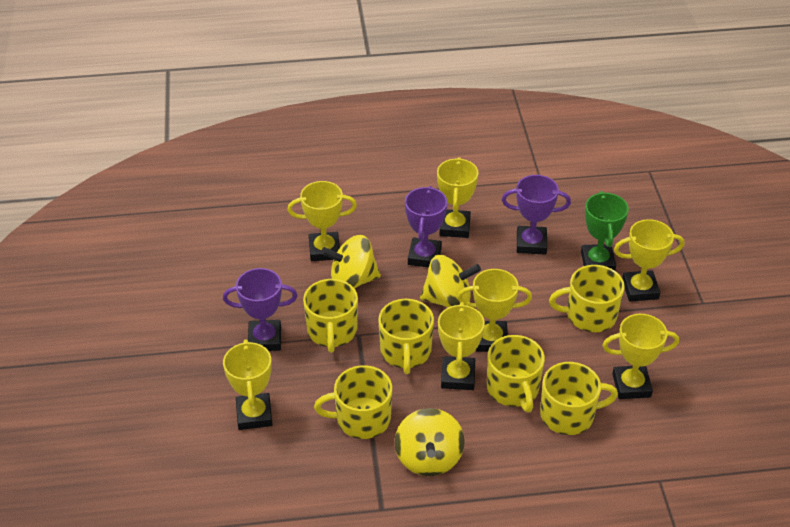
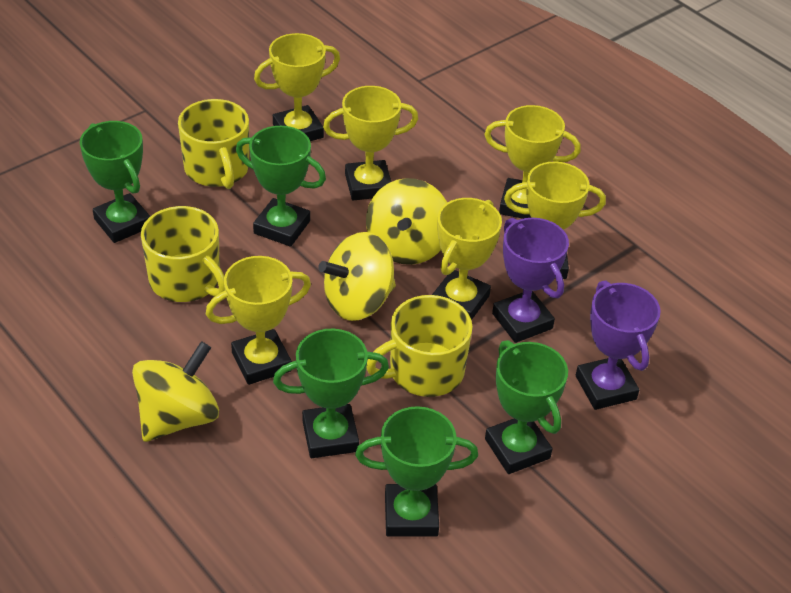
green trophy: 1 -> 5
purple trophy: 3 -> 2
yellow mug: 6 -> 3
yellow trophy: 7 -> 6

